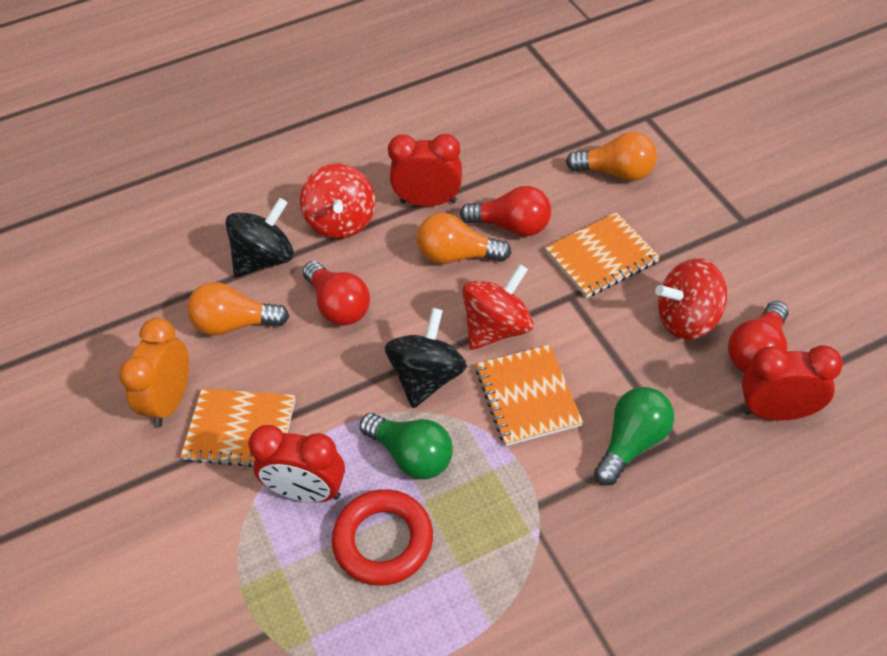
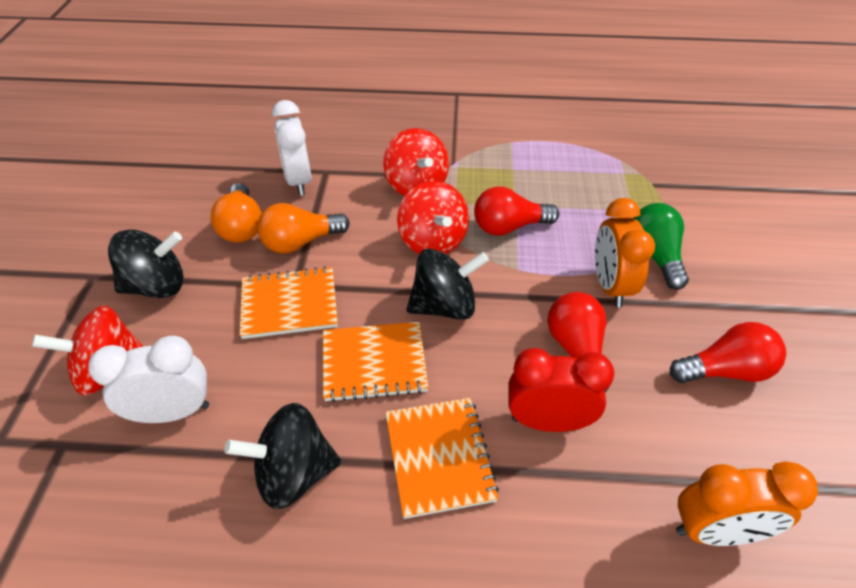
black spinning top: 2 -> 3
green light bulb: 2 -> 1
orange clock: 1 -> 2
orange light bulb: 3 -> 2
red clock: 3 -> 1
red ring: 1 -> 0
white clock: 0 -> 2

